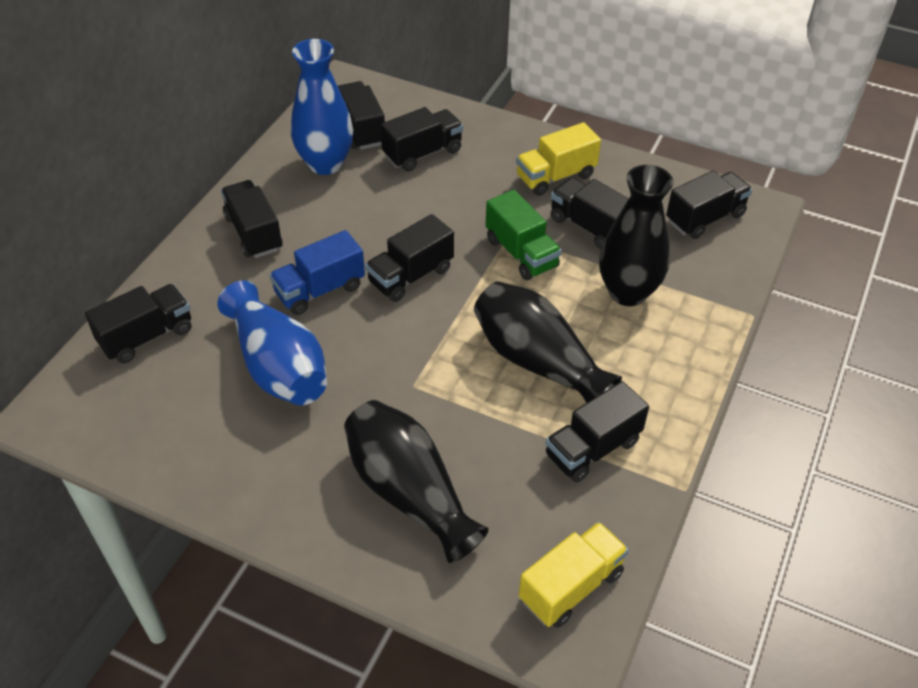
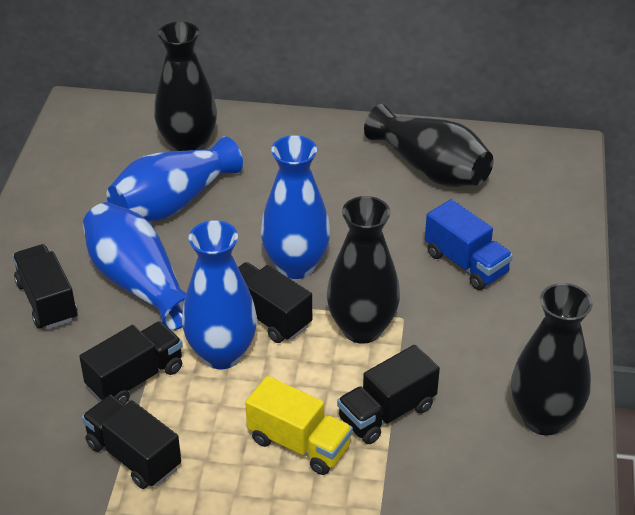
black truck: 8 -> 5
black vase: 3 -> 4
blue vase: 2 -> 4
green truck: 1 -> 0
yellow truck: 2 -> 1

